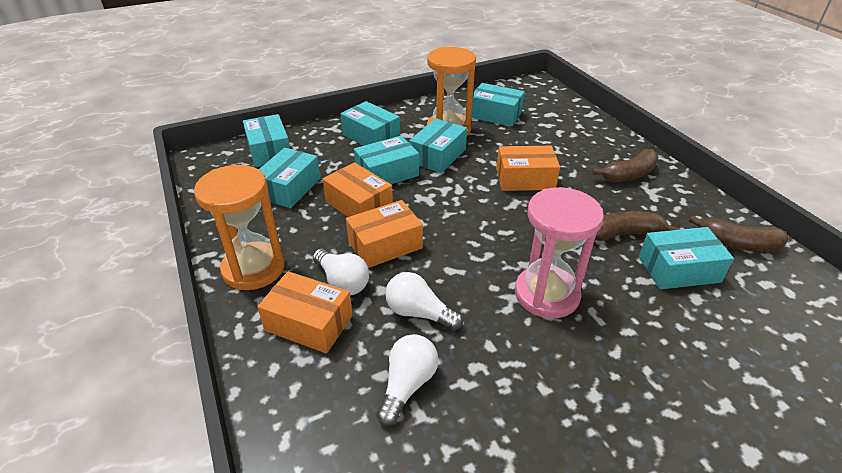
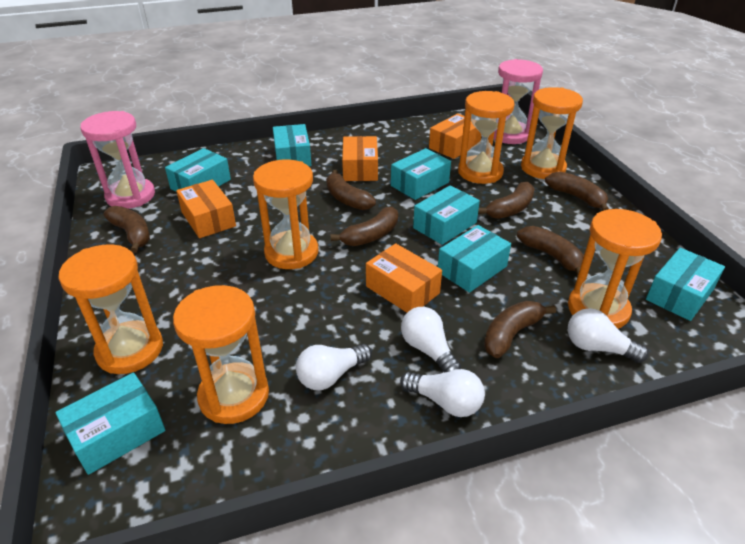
brown banana: 3 -> 7
orange hourglass: 2 -> 6
pink hourglass: 1 -> 2
white light bulb: 3 -> 4

